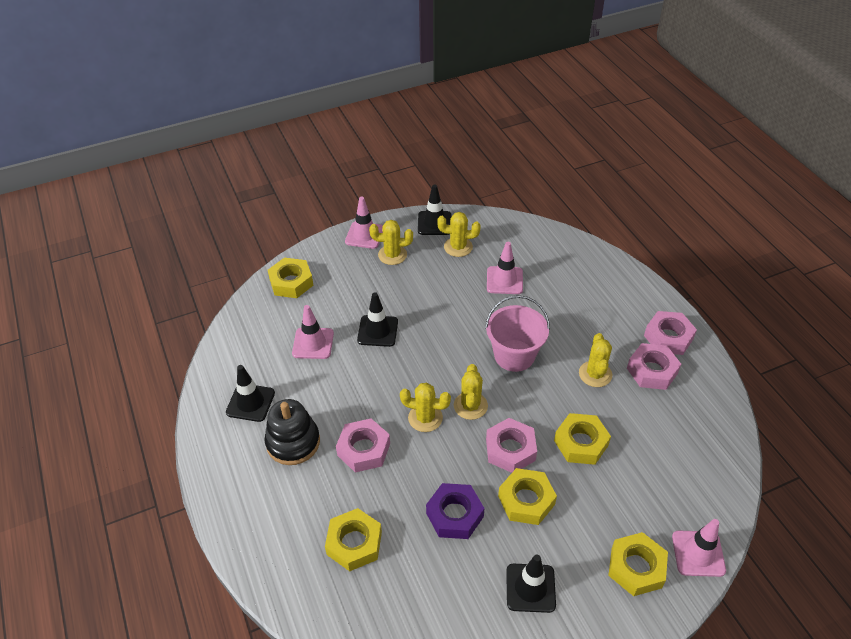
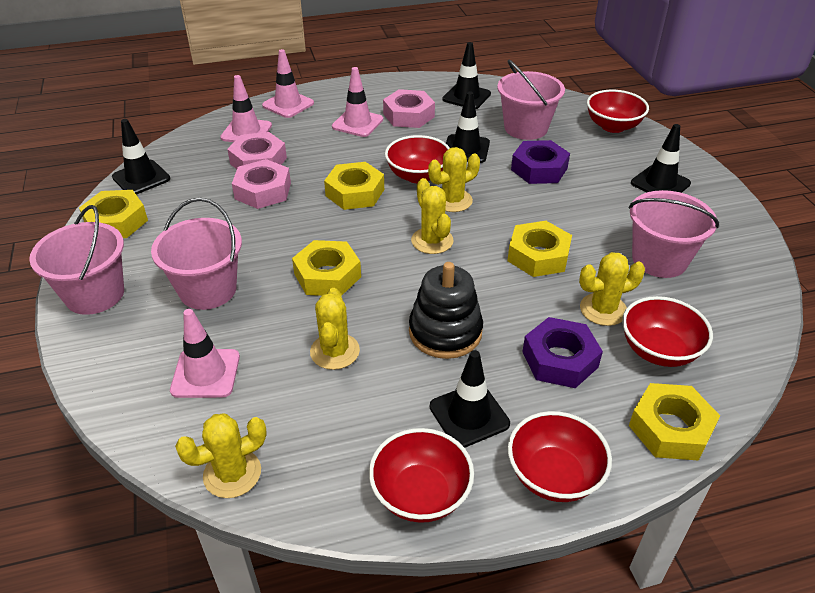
black traffic cone: 4 -> 5
pink bucket: 1 -> 4
pink nut: 4 -> 3
purple nut: 1 -> 2
red bowl: 0 -> 5

